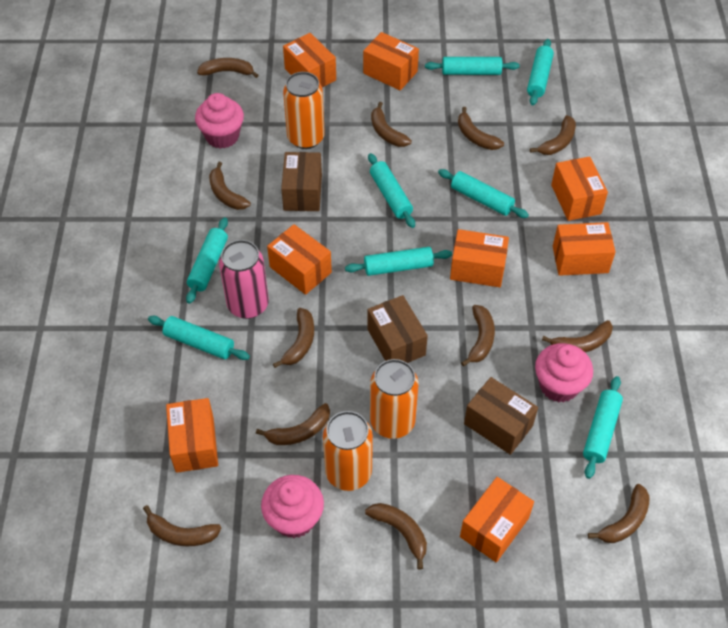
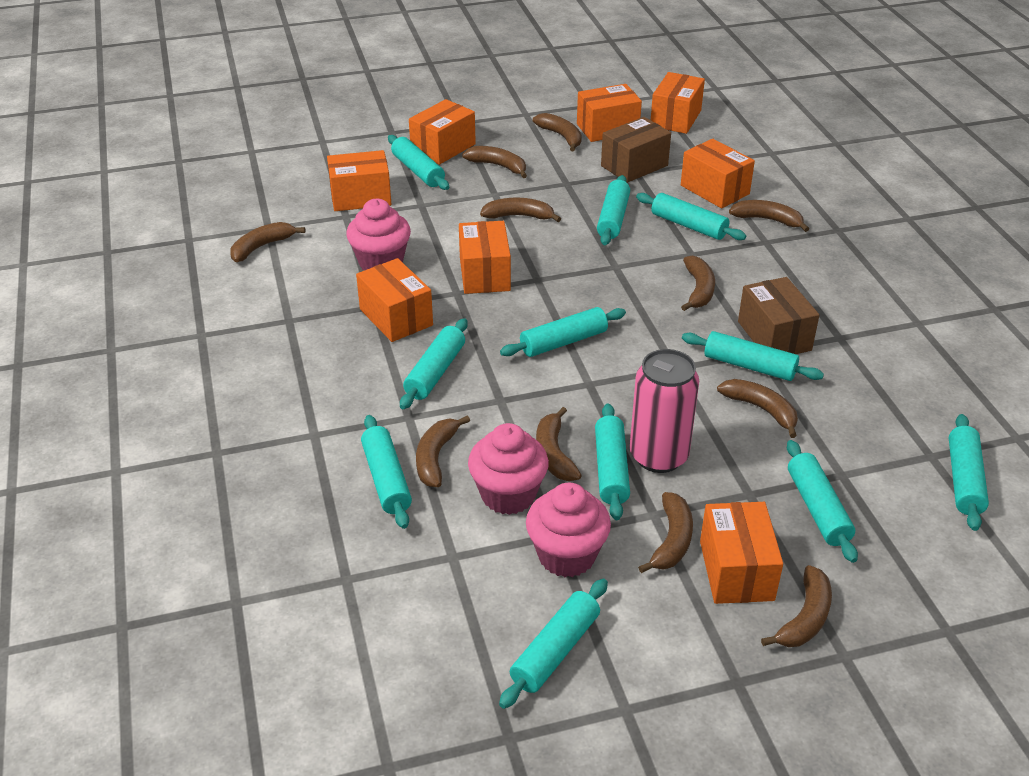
brown banana: 12 -> 11
brown box: 3 -> 2
orange can: 3 -> 0
turquoise rolling pin: 8 -> 11

